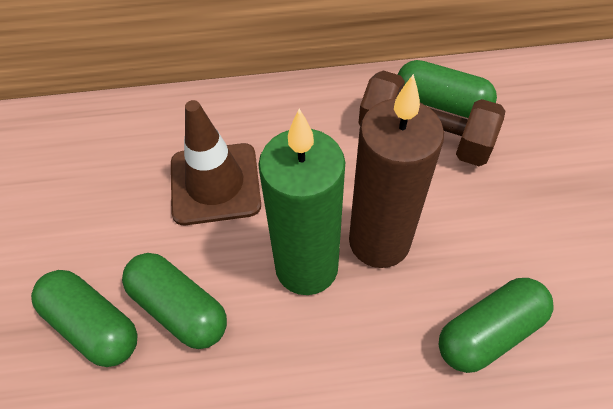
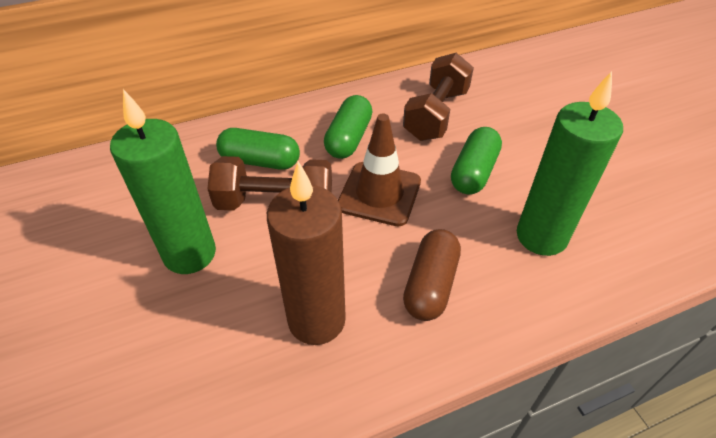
brown capsule: 0 -> 1
brown dumbbell: 1 -> 2
green candle: 1 -> 2
green capsule: 4 -> 3

